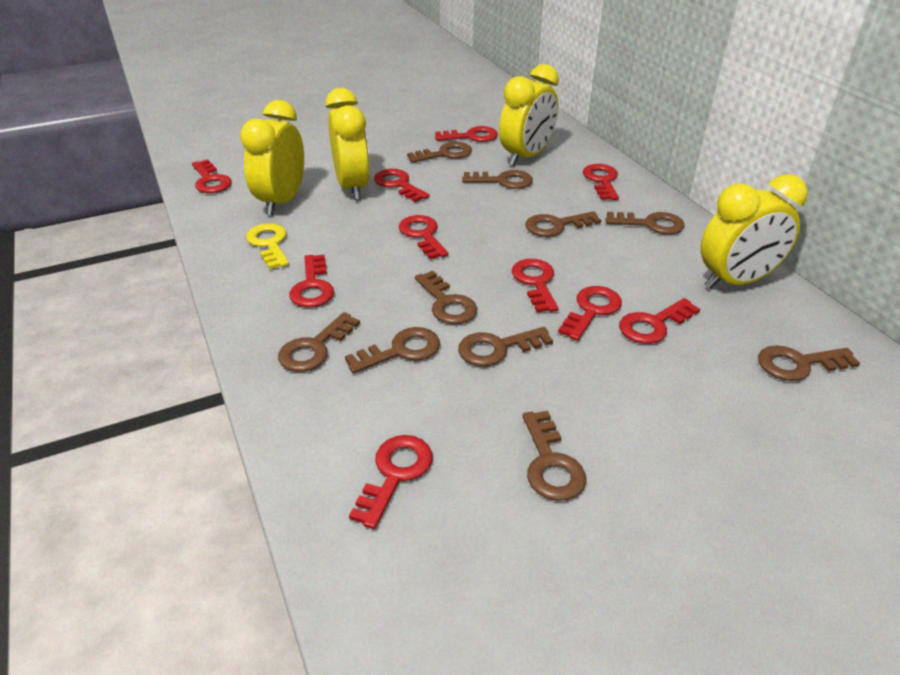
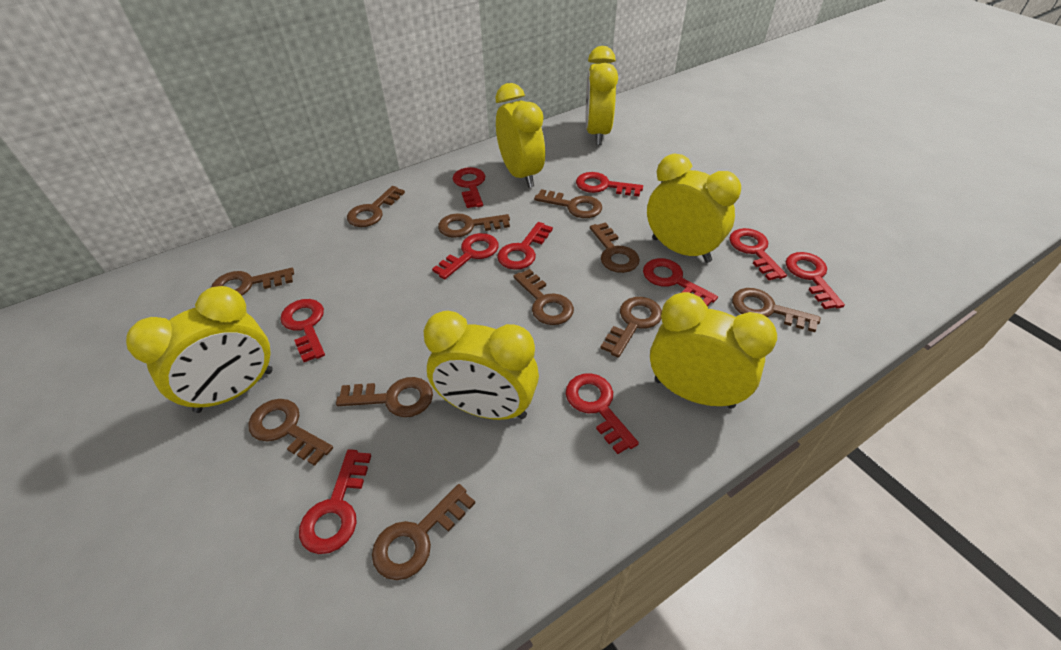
brown key: 10 -> 11
yellow clock: 4 -> 6
yellow key: 1 -> 0

